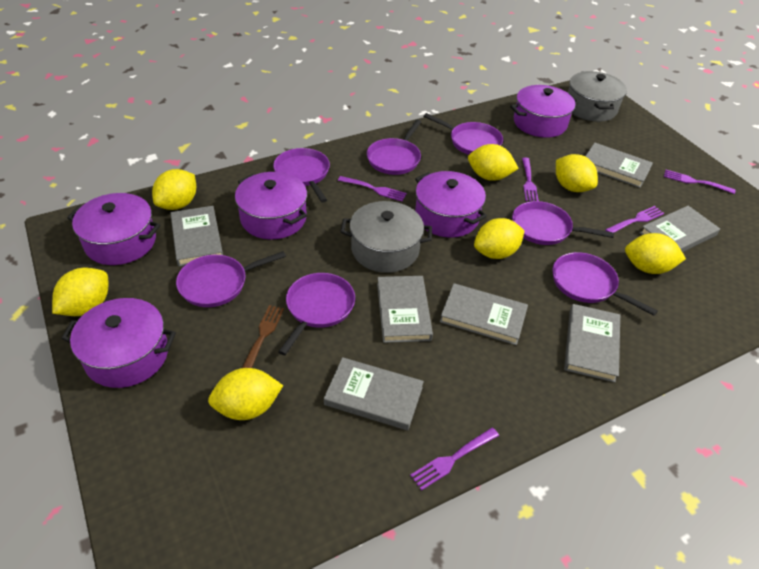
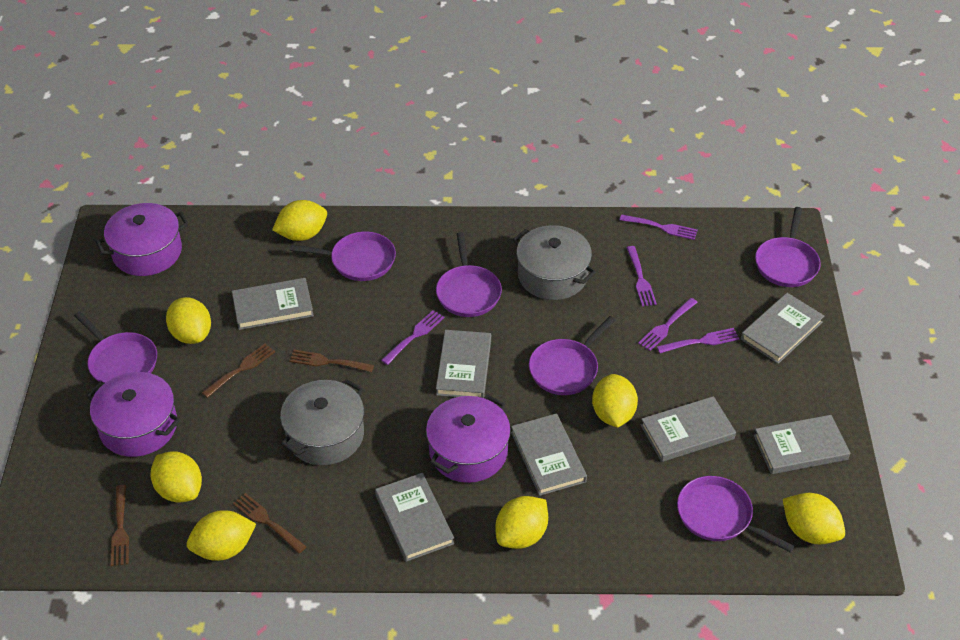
brown fork: 1 -> 4
purple pan: 7 -> 6
purple pot: 5 -> 3

